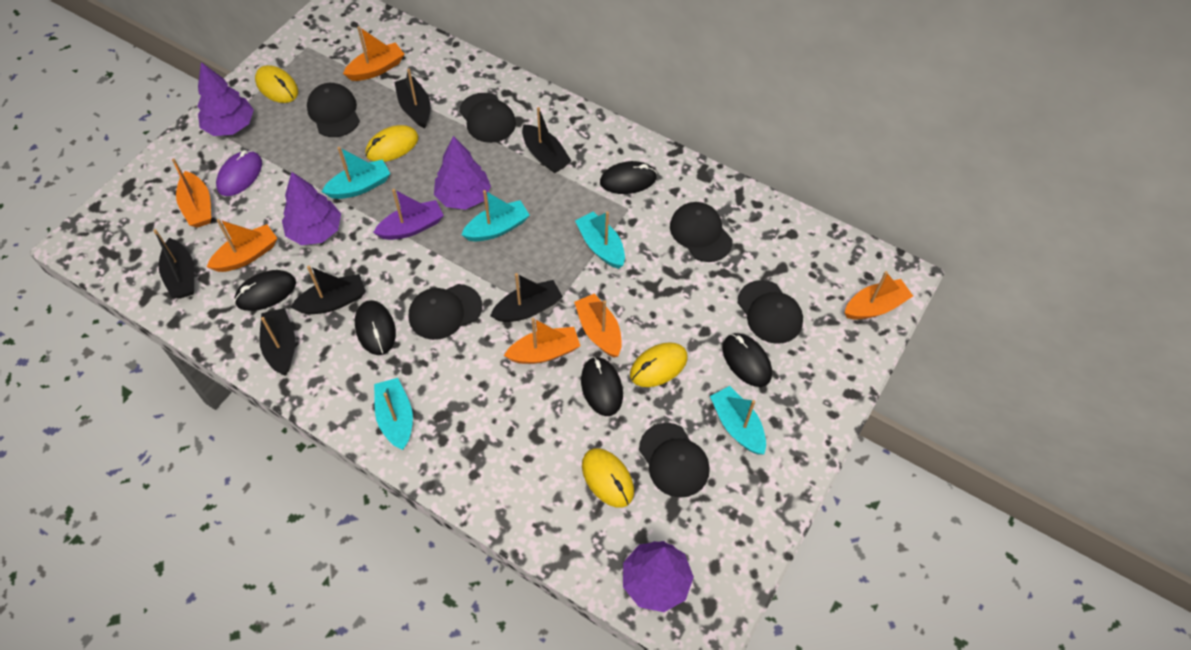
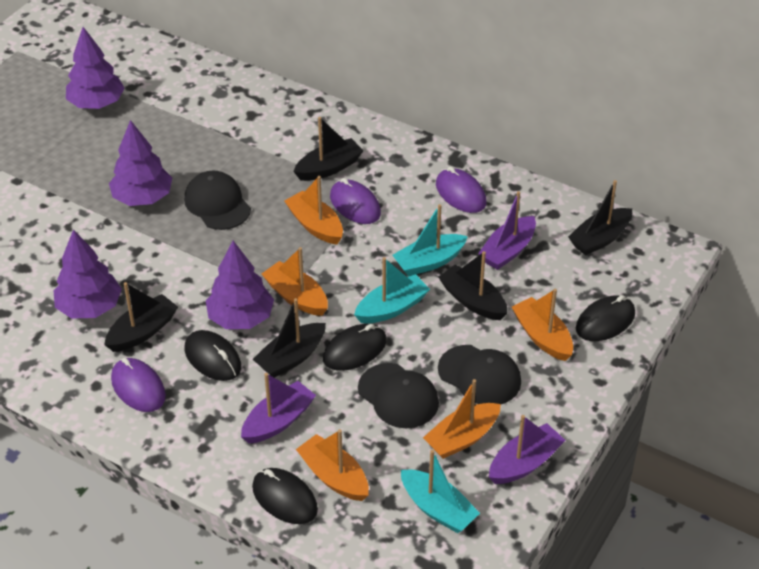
black boat: 6 -> 5
black cap: 6 -> 3
black mouse: 5 -> 4
orange boat: 6 -> 5
purple boat: 1 -> 3
purple mouse: 1 -> 3
turquoise boat: 5 -> 3
yellow mouse: 4 -> 0

